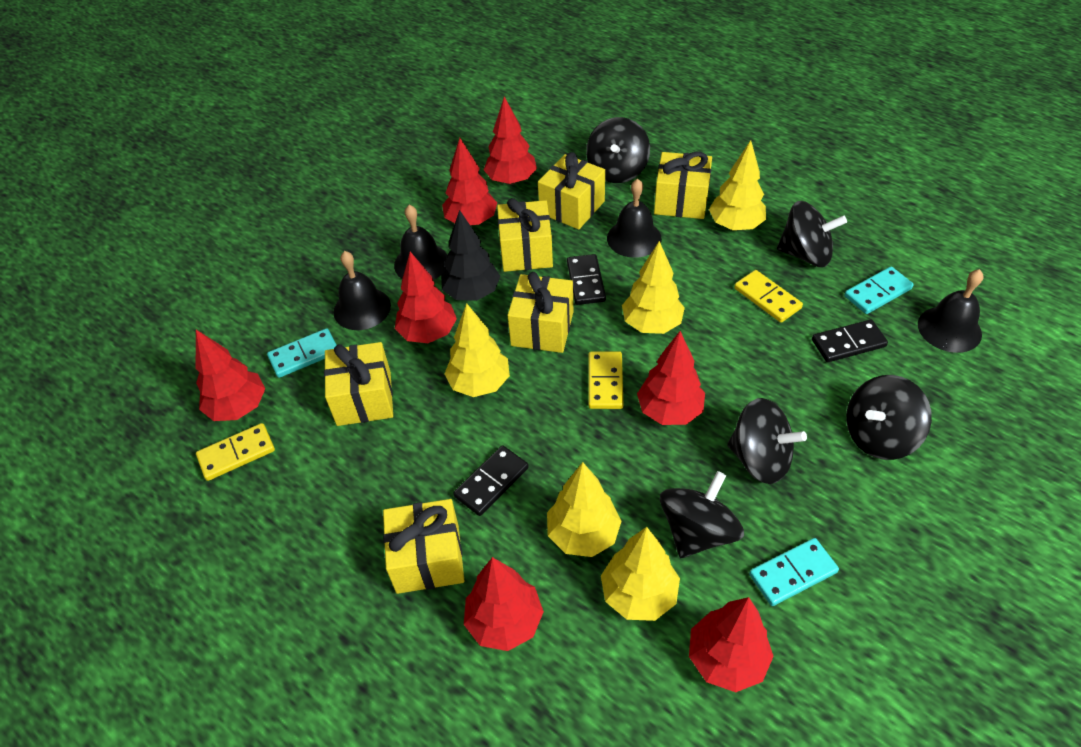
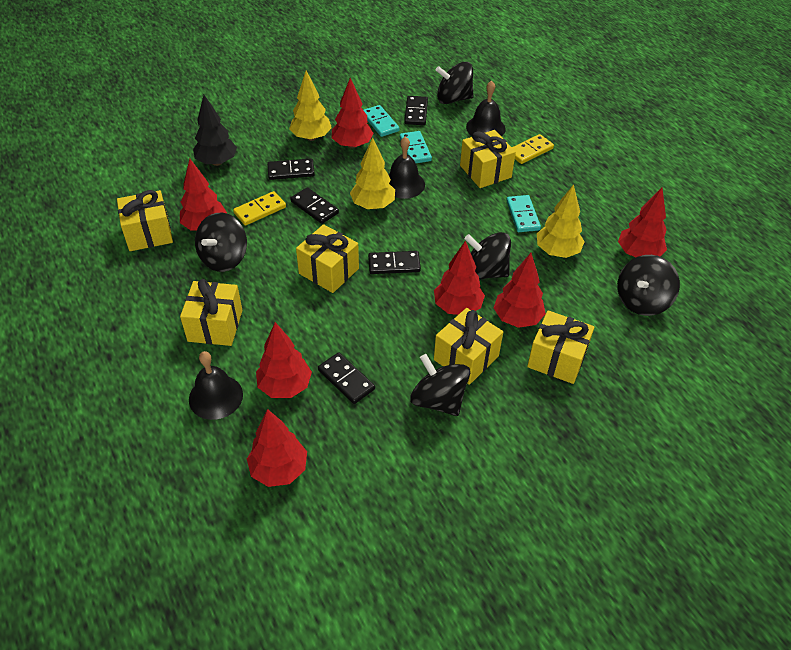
black bell: 4 -> 3
black domino: 3 -> 5
yellow domino: 3 -> 2
yellow tree: 5 -> 3

